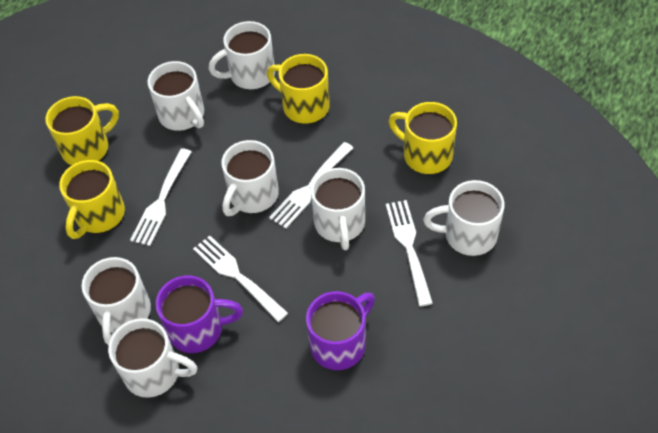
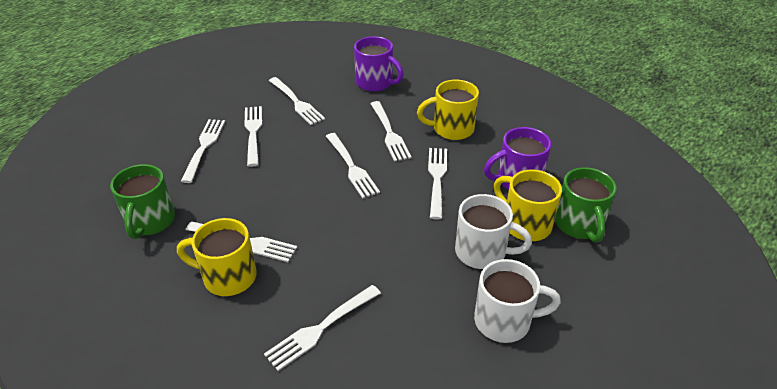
green mug: 0 -> 2
white fork: 4 -> 8
white mug: 7 -> 2
yellow mug: 4 -> 3

